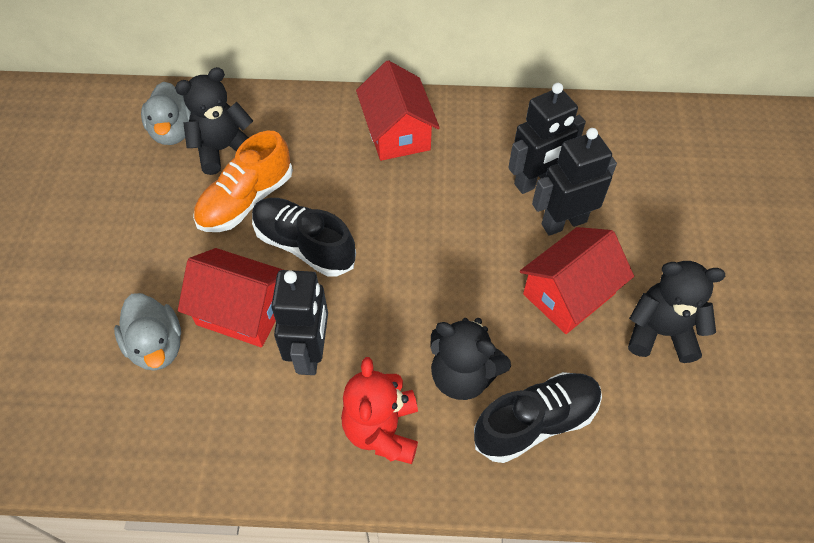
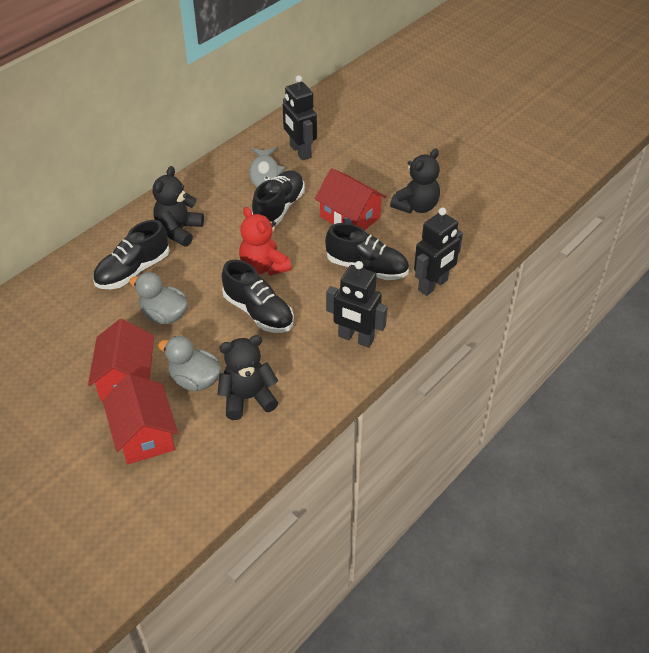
black shoe: 2 -> 4
grey fish: 0 -> 1
orange shoe: 1 -> 0

